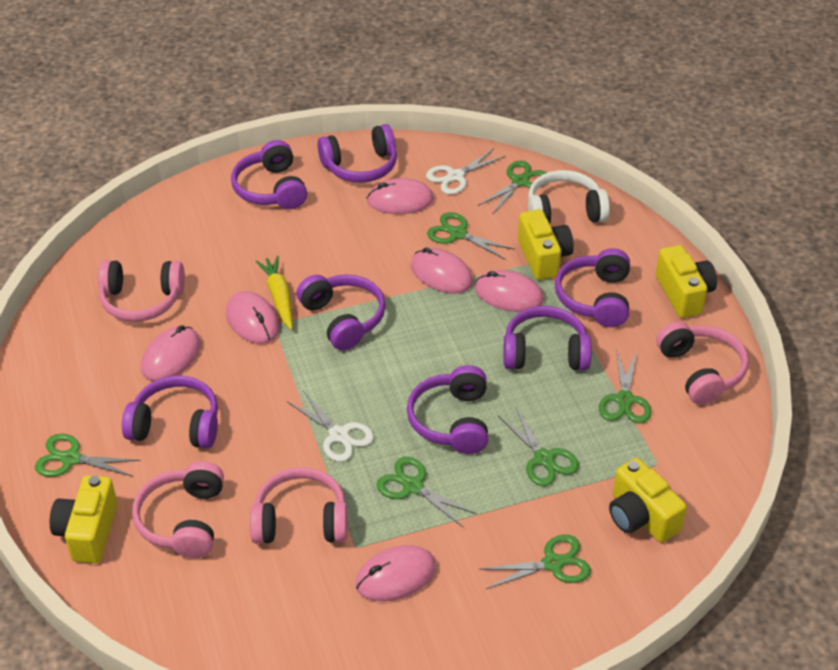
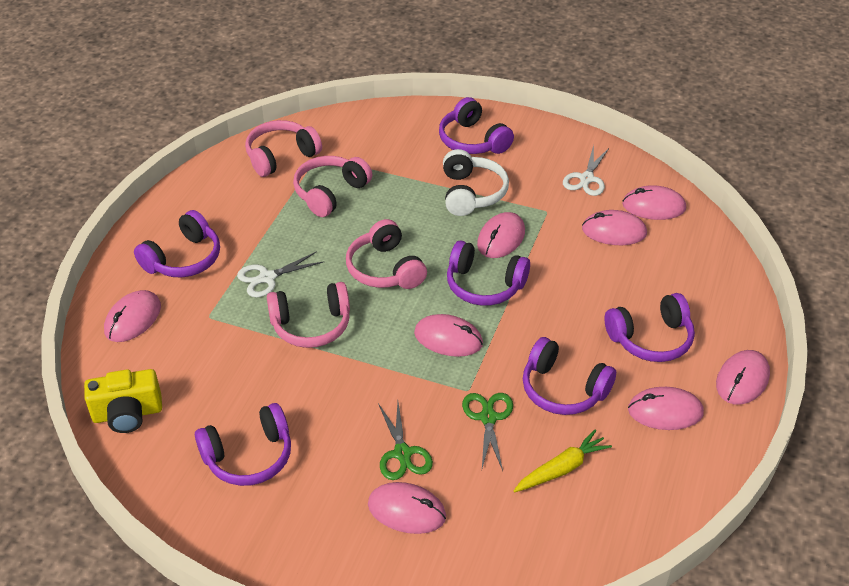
green scissors: 7 -> 2
pink mouse: 6 -> 8
purple headphones: 7 -> 6
yellow camera: 4 -> 1

